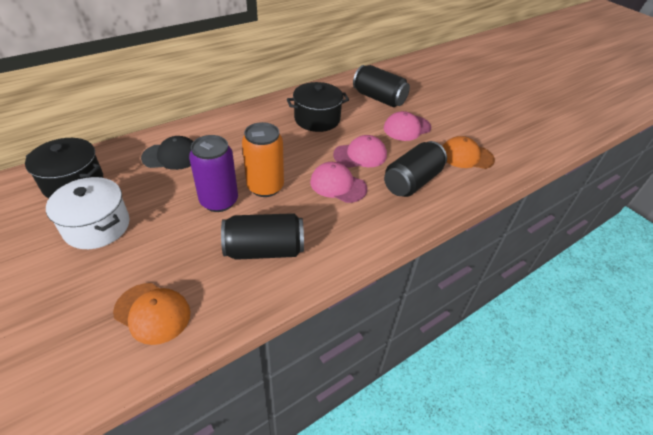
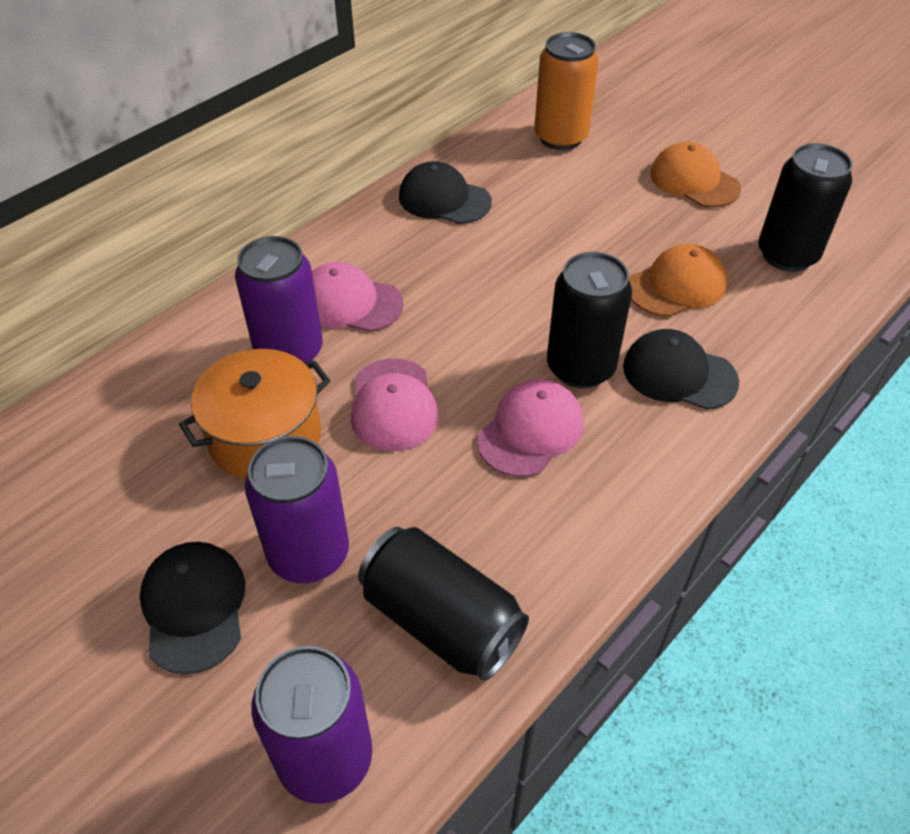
black cap: 1 -> 3
black pot: 2 -> 0
orange pot: 0 -> 1
purple can: 1 -> 3
white pot: 1 -> 0

